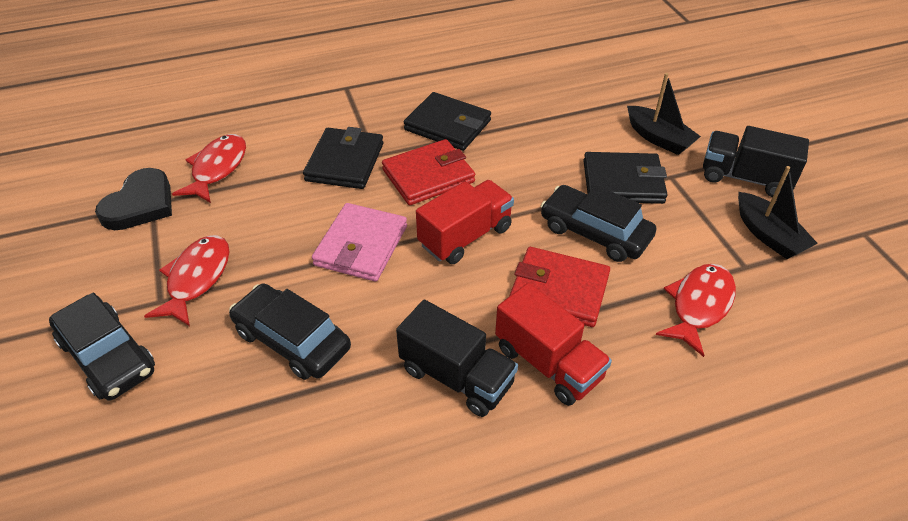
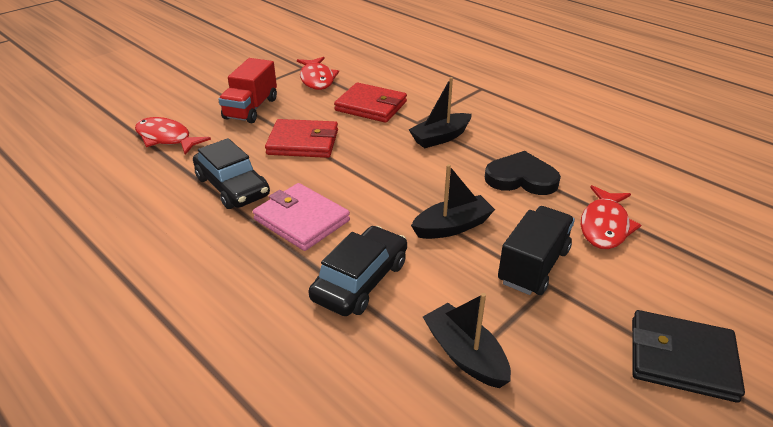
black boat: 2 -> 3
black car: 3 -> 2
black truck: 2 -> 1
black wallet: 3 -> 1
red truck: 2 -> 1

